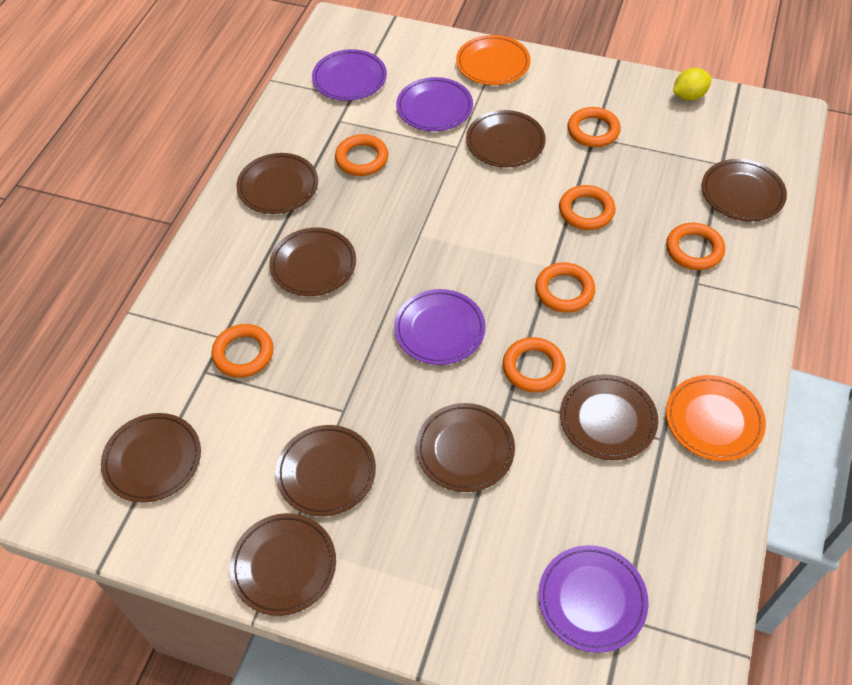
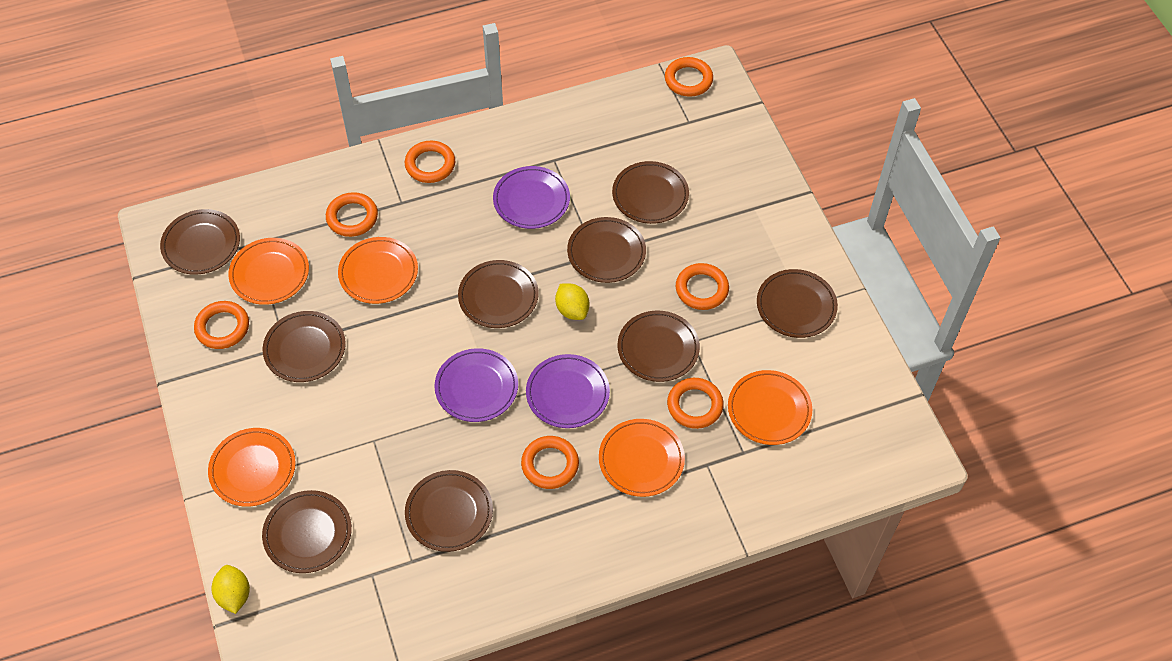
orange plate: 2 -> 5
purple plate: 4 -> 3
yellow lemon: 1 -> 2

